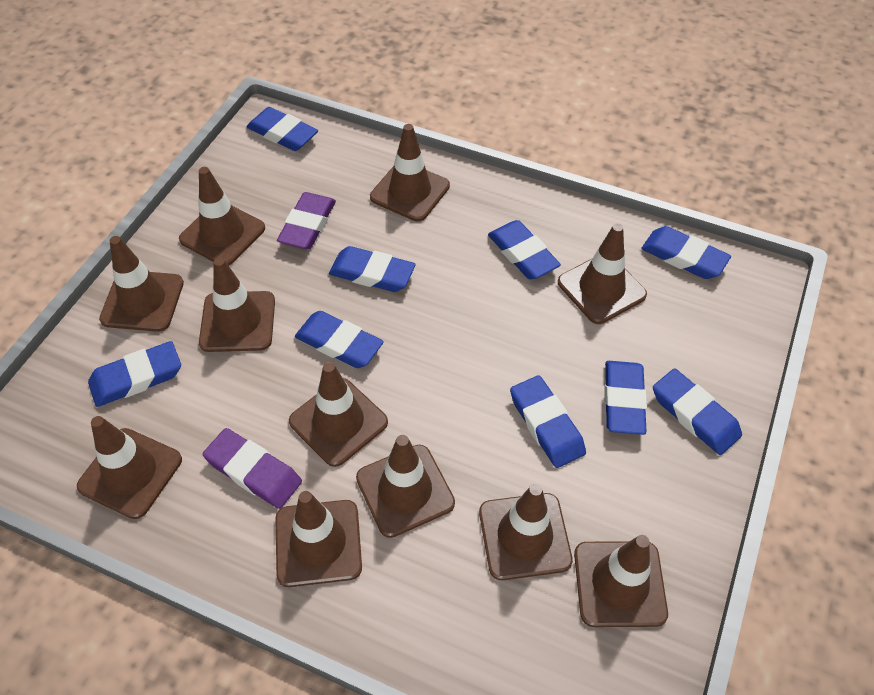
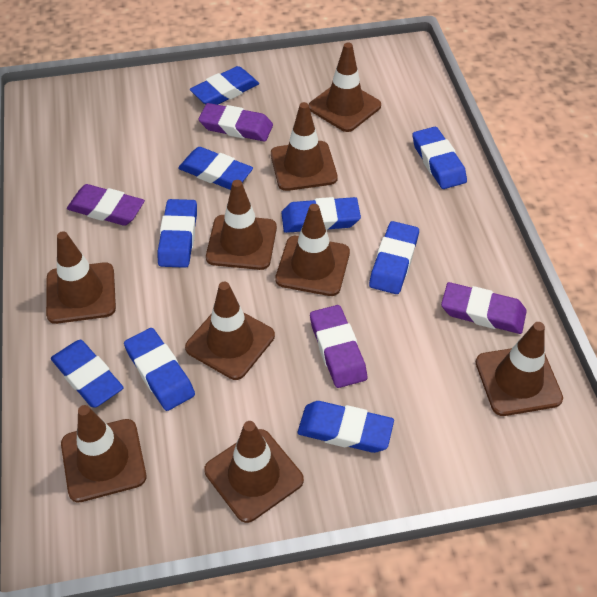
brown traffic cone: 11 -> 9
purple eraser: 2 -> 4

